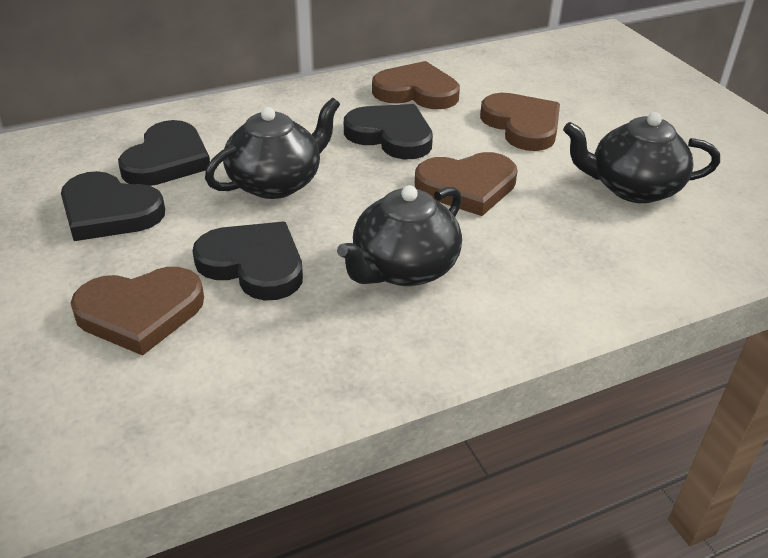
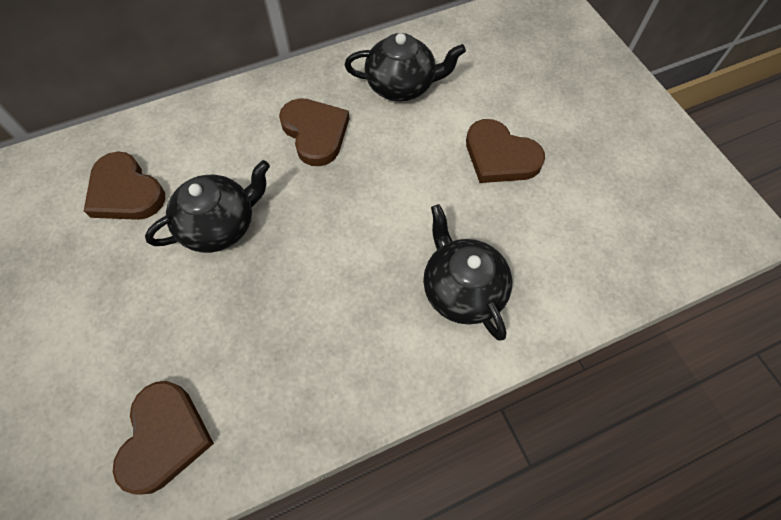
black heart: 4 -> 0

